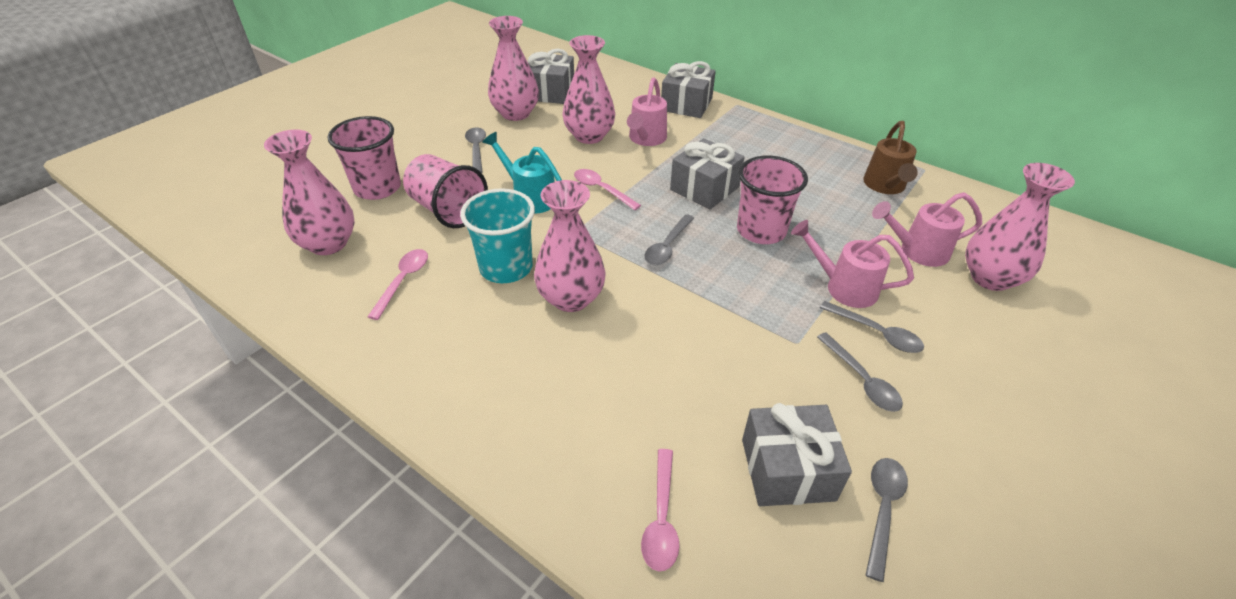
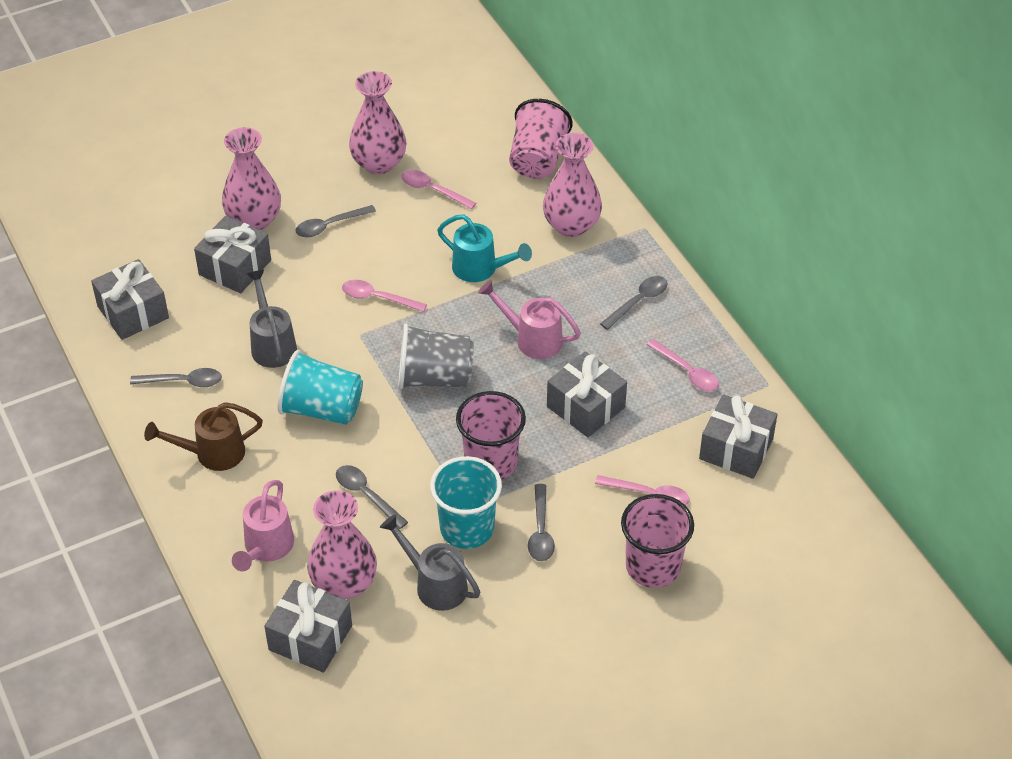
grey cup: 0 -> 1
grey gift: 4 -> 5
grey watering can: 0 -> 2
pink spoon: 3 -> 4
pink vase: 5 -> 4
pink watering can: 3 -> 2
turquoise cup: 1 -> 2

